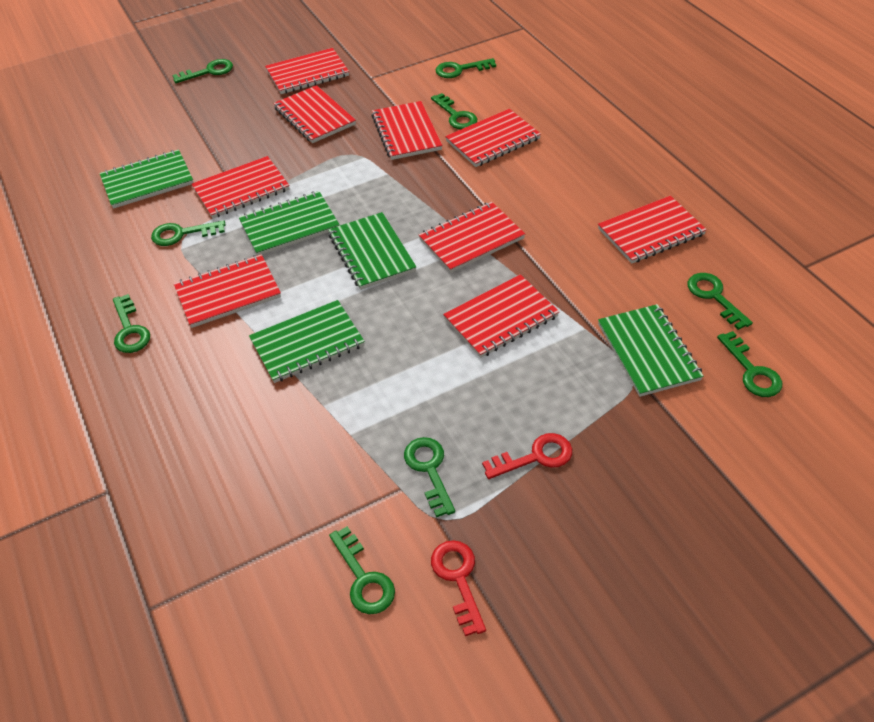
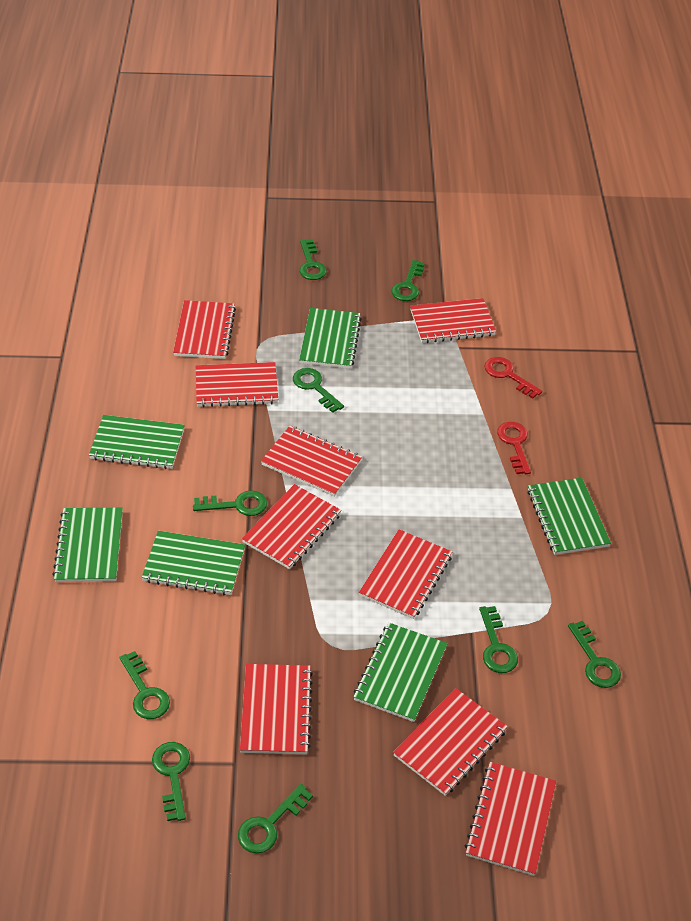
green notebook: 5 -> 6

